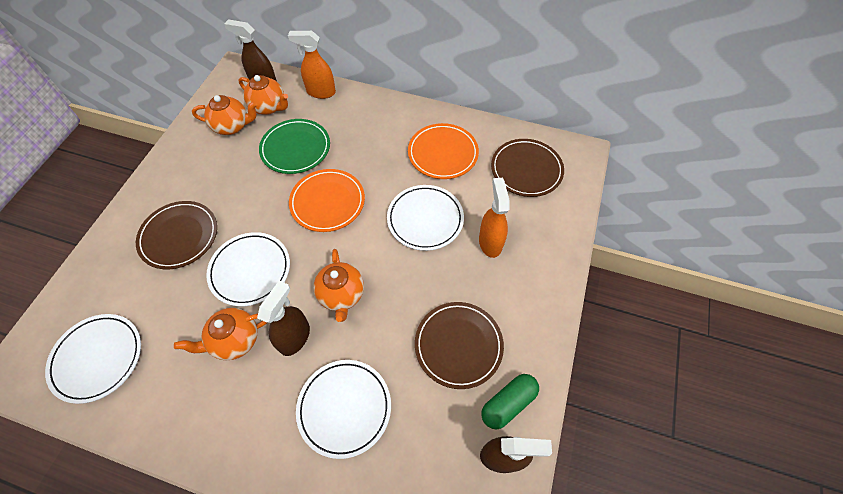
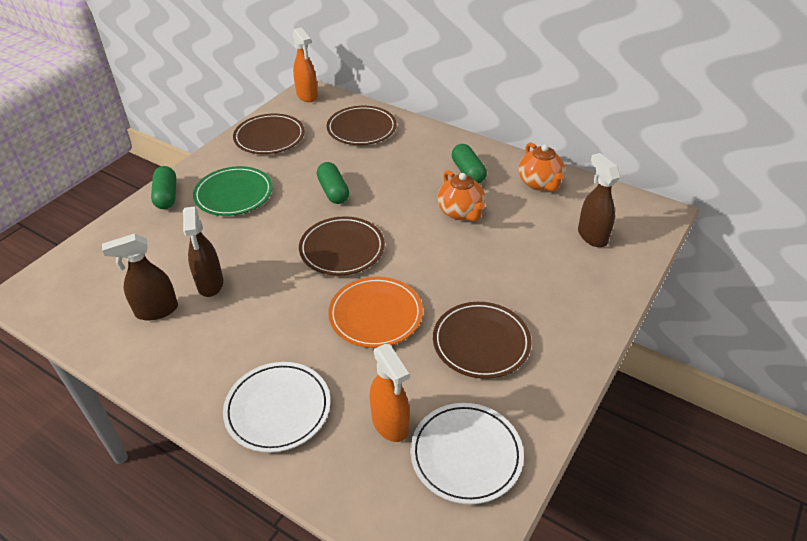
brown plate: 3 -> 4
green capsule: 1 -> 3
orange plate: 2 -> 1
orange teapot: 4 -> 2
white plate: 4 -> 2

